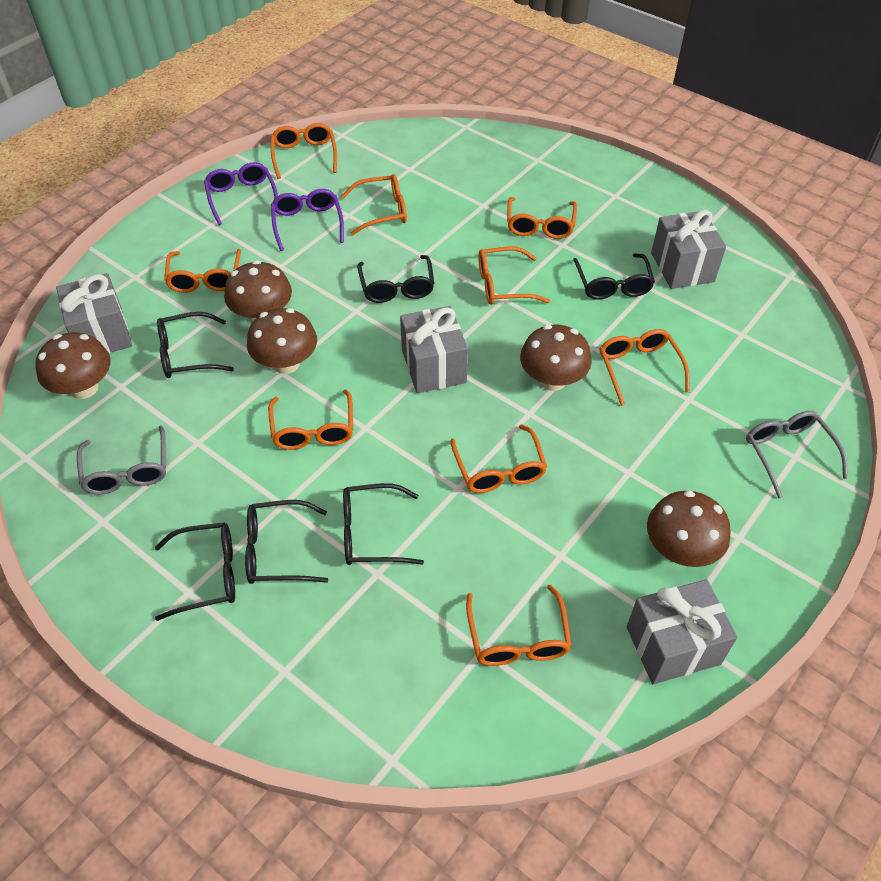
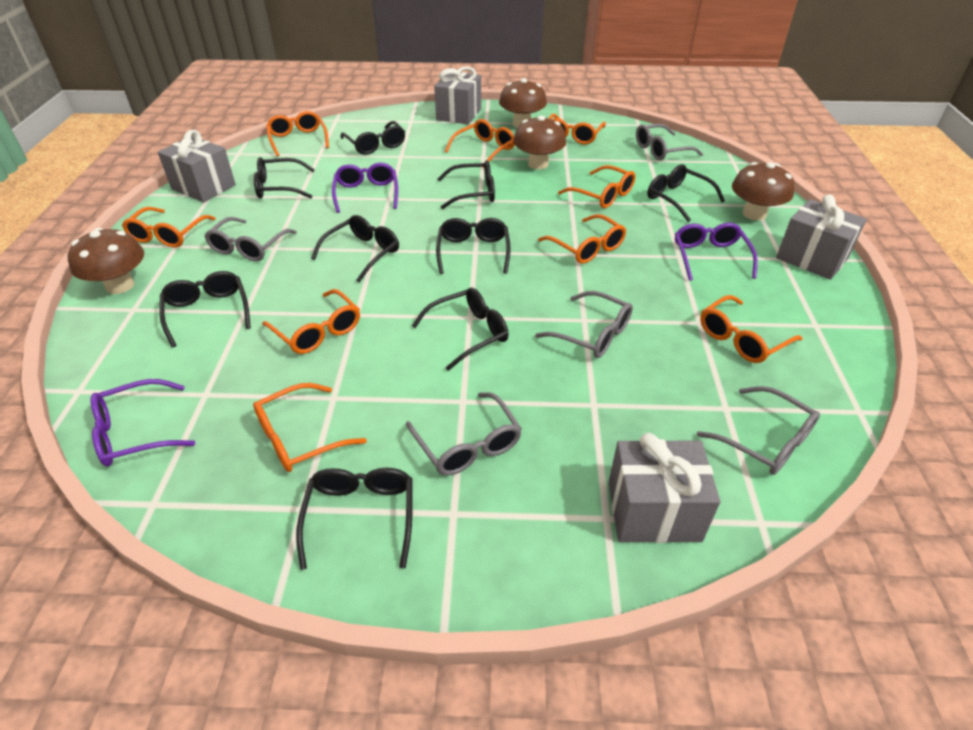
black glasses: 6 -> 9
brown mushroom: 5 -> 4
grey glasses: 2 -> 5
purple glasses: 2 -> 3

